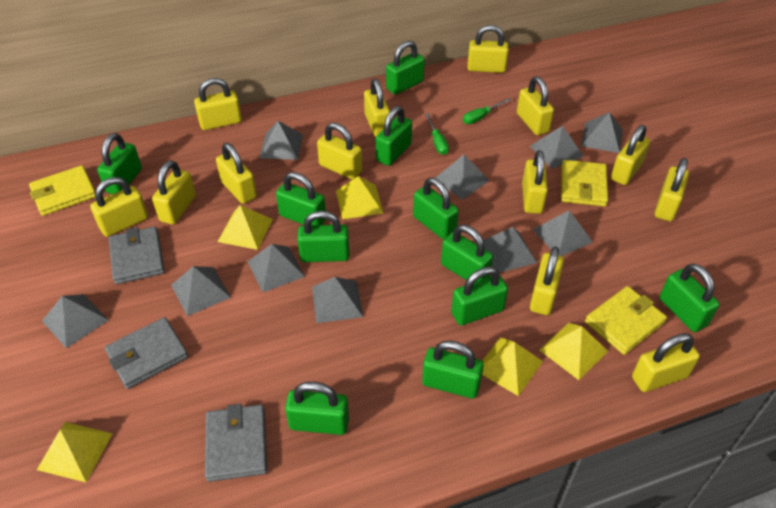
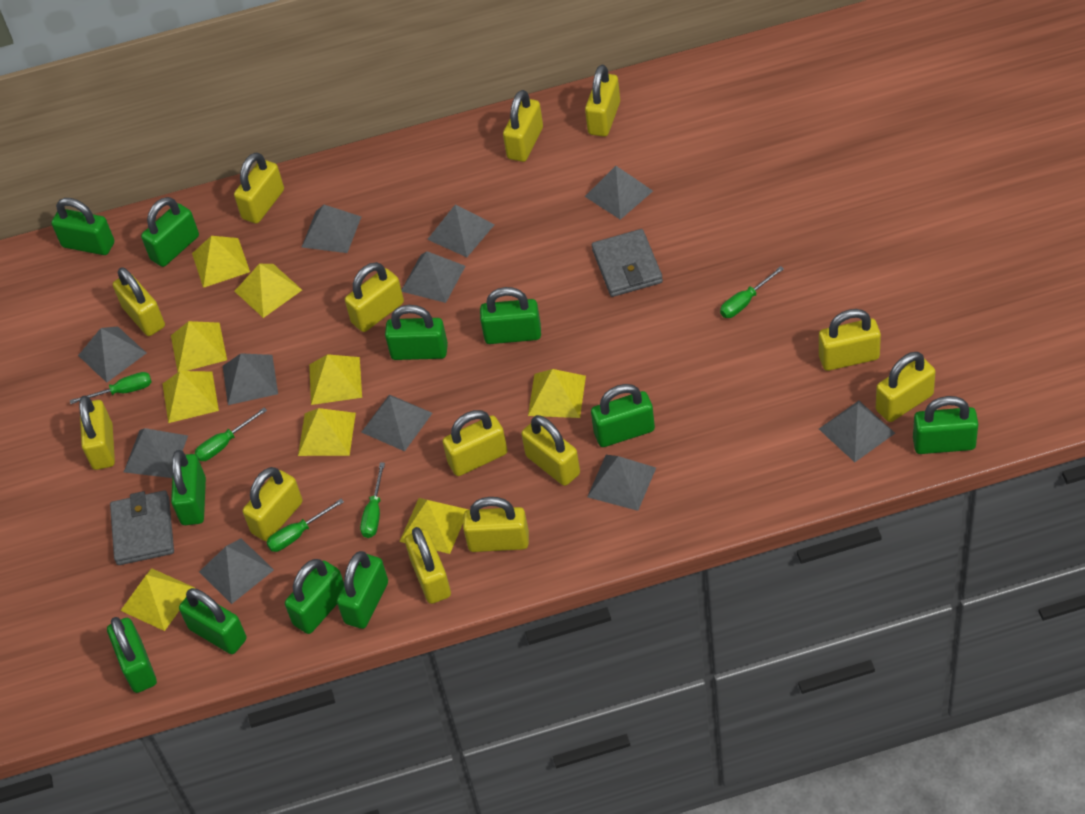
green screwdriver: 2 -> 5
grey pyramid: 10 -> 11
grey wallet: 3 -> 2
yellow pyramid: 5 -> 9
yellow wallet: 3 -> 0

